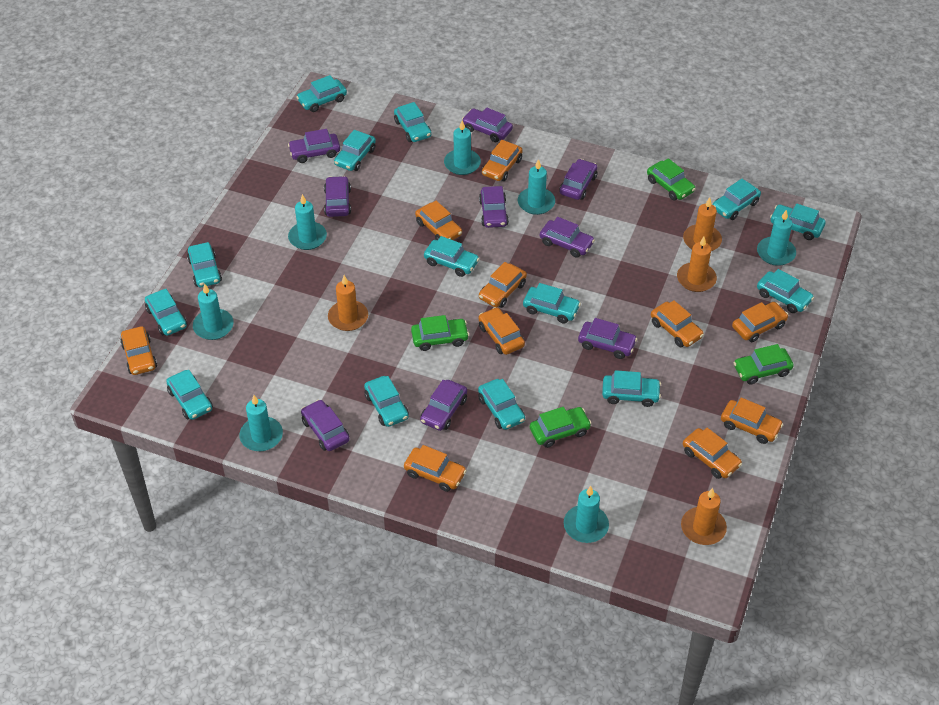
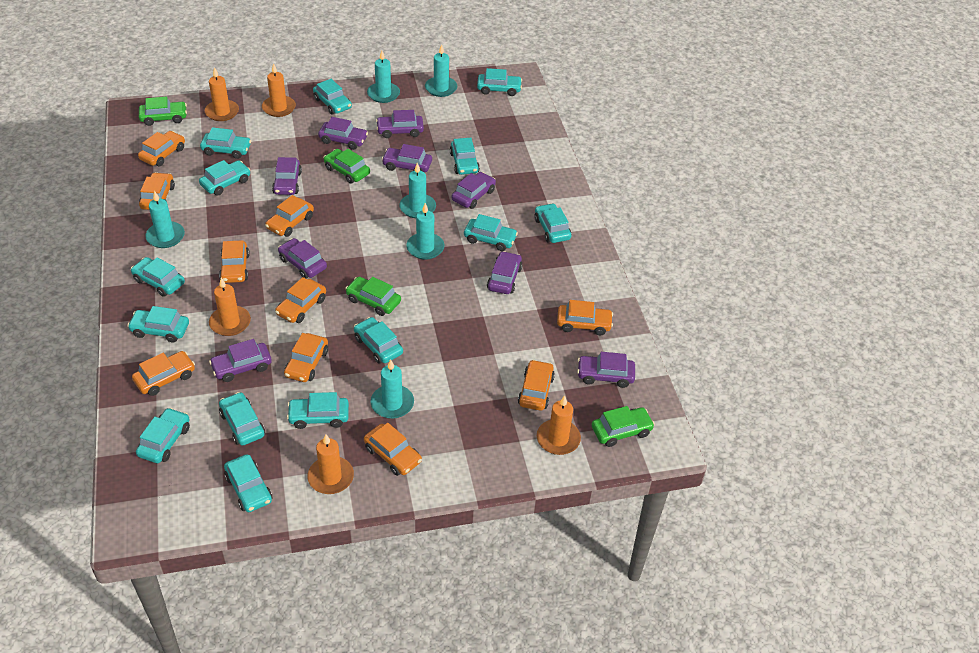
orange candle: 4 -> 5
turquoise candle: 7 -> 6

